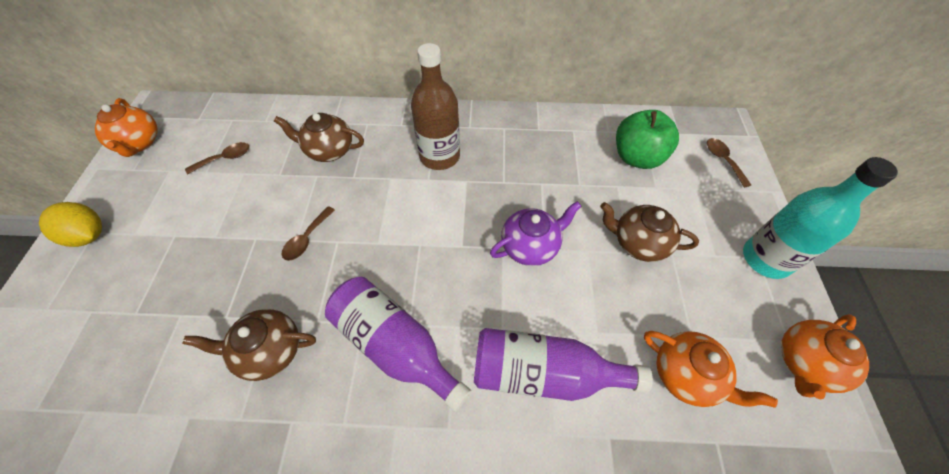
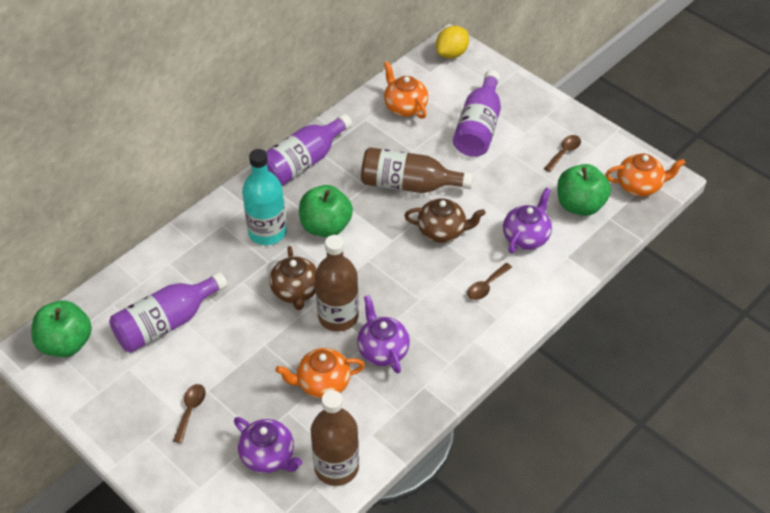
brown bottle: 1 -> 3
brown teapot: 3 -> 2
green apple: 1 -> 3
purple bottle: 2 -> 3
purple teapot: 1 -> 3

